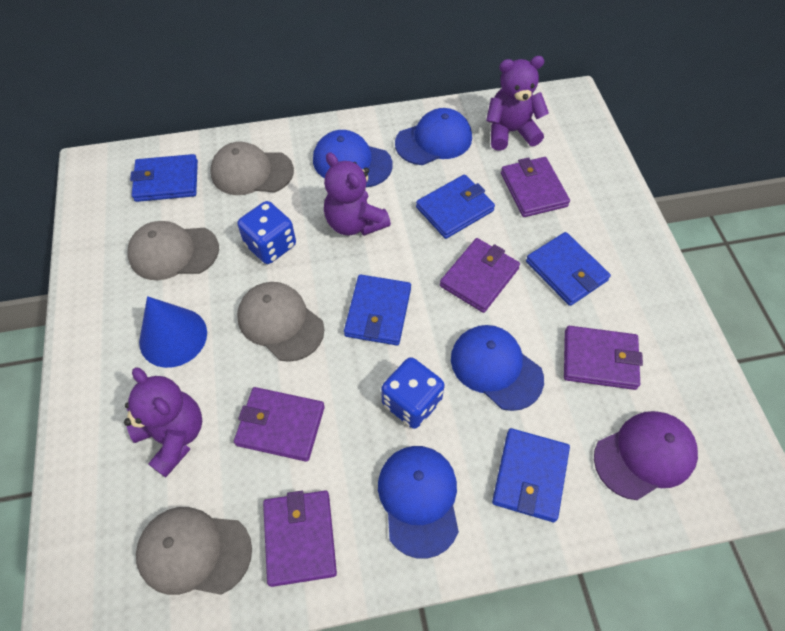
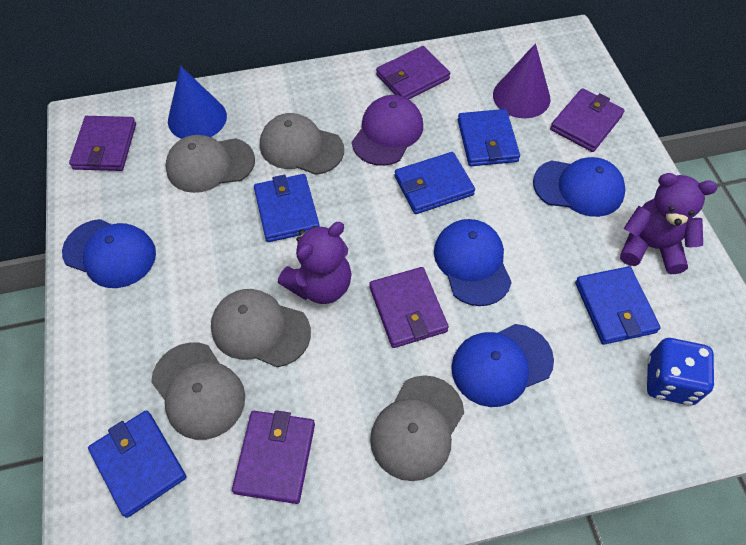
blue dice: 2 -> 1
grey cap: 4 -> 5
purple cone: 0 -> 1
purple teddy bear: 3 -> 2

